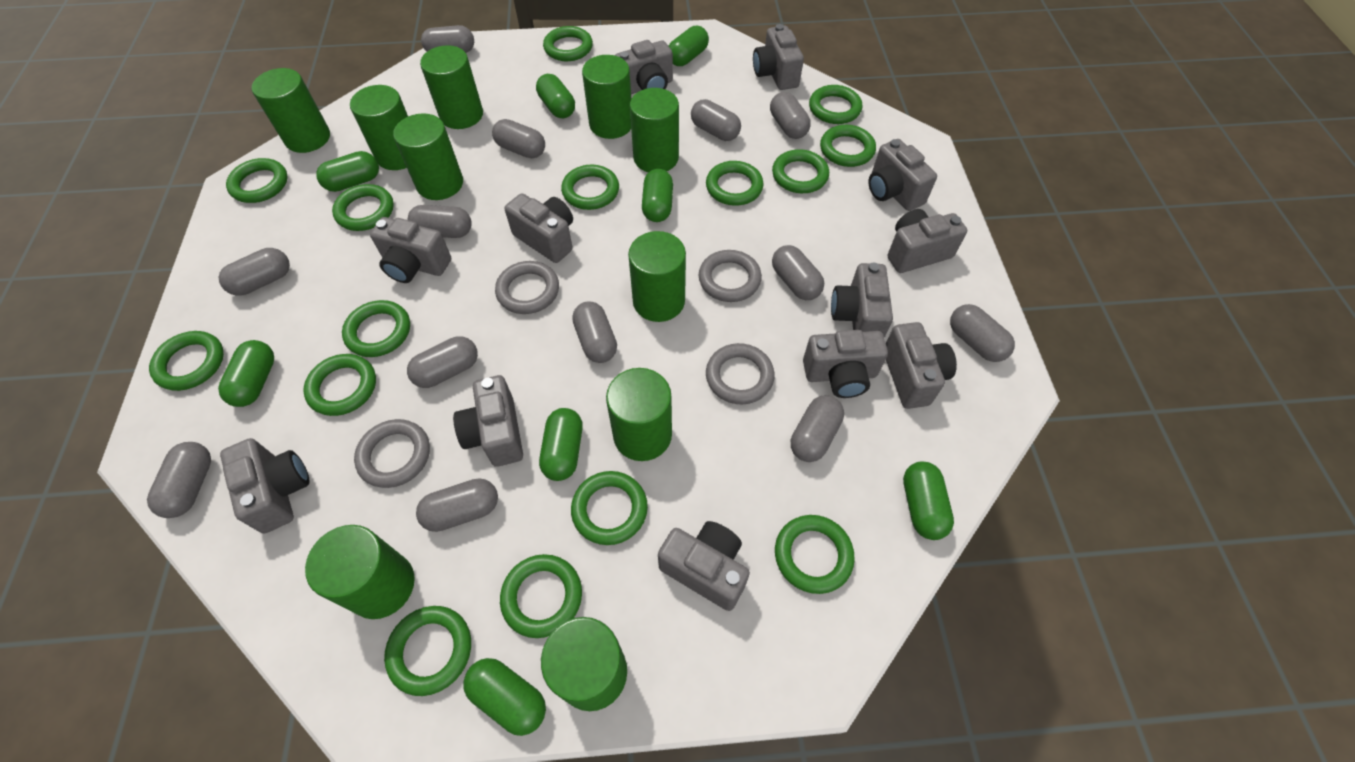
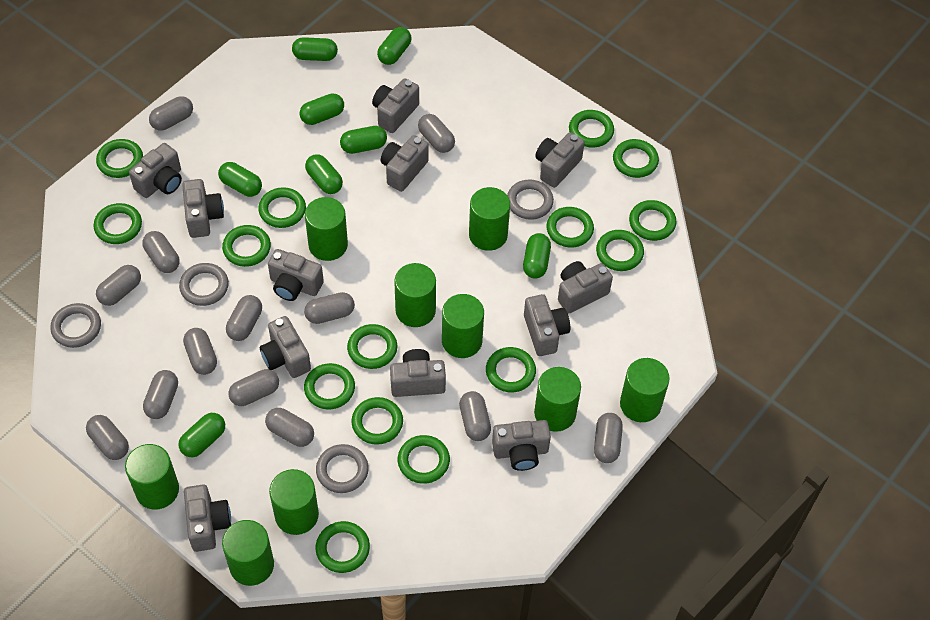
green cylinder: 10 -> 9

